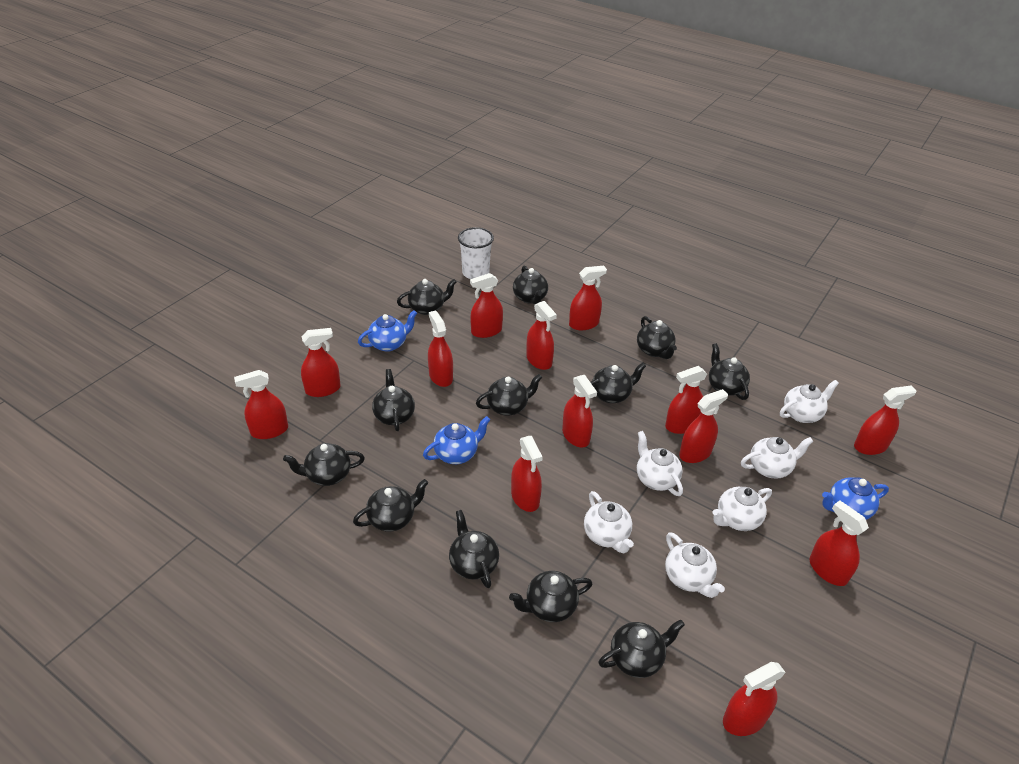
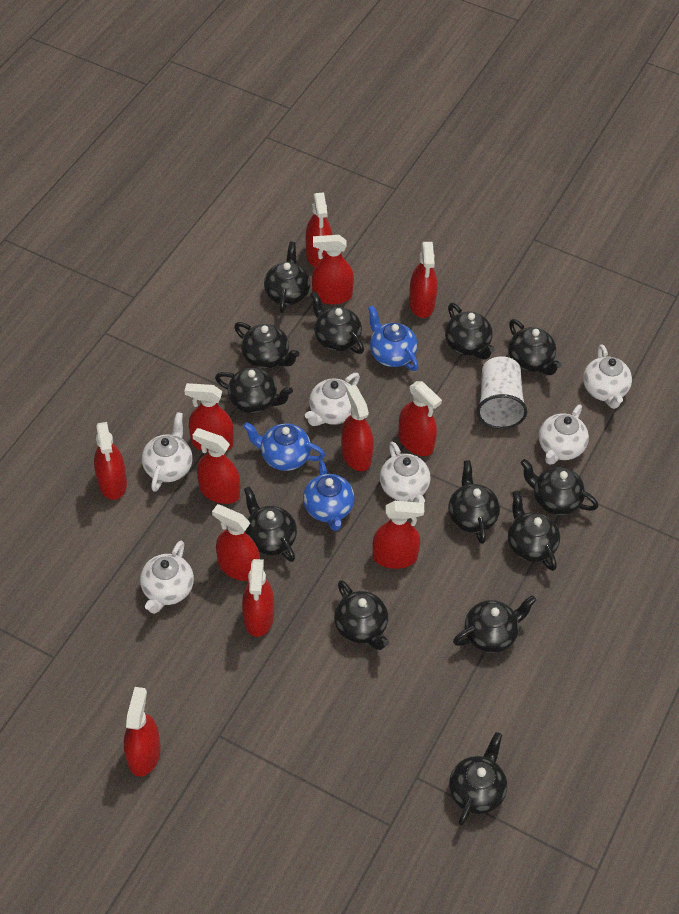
black teapot: 12 -> 13
red spray bottle: 13 -> 12

